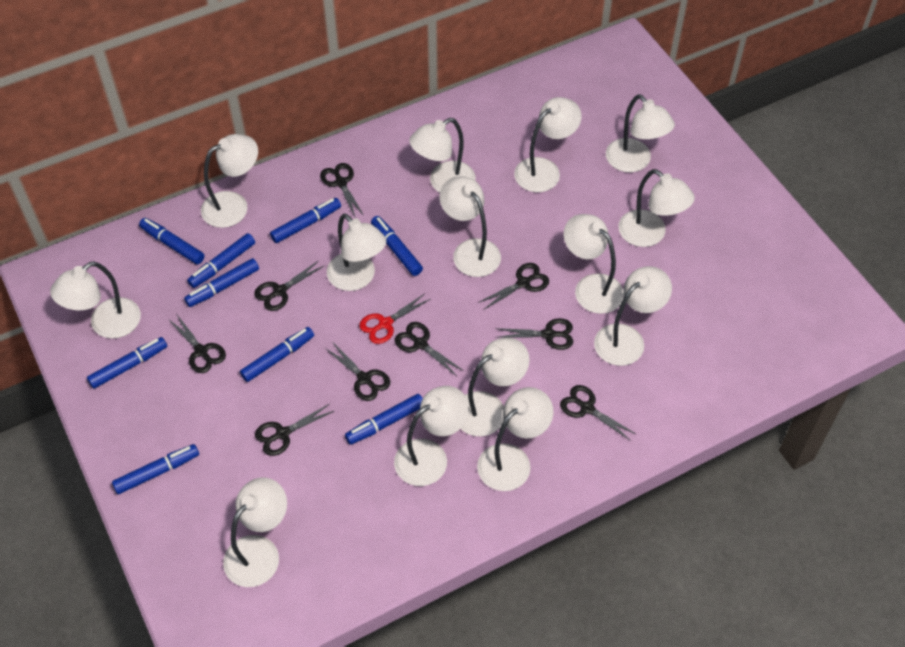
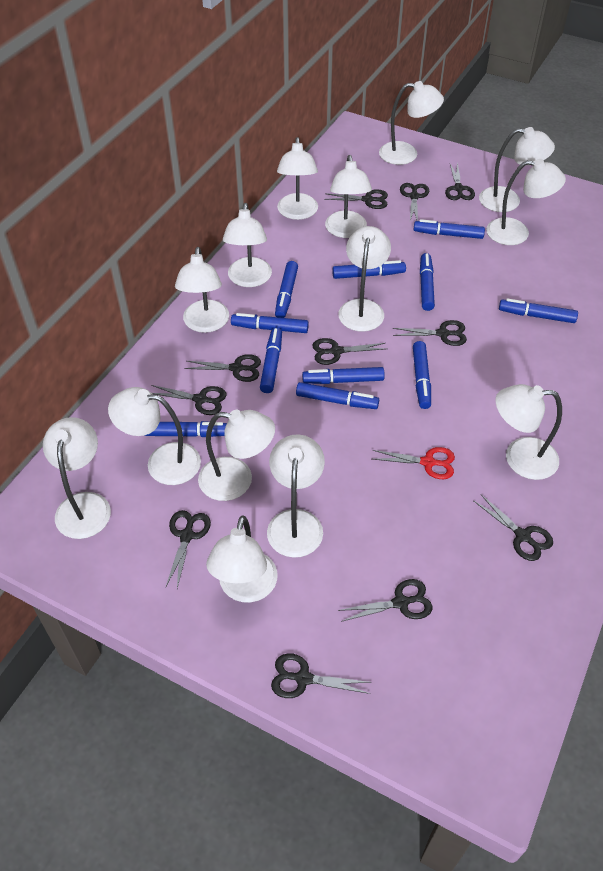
black scissors: 9 -> 11
blue marker: 9 -> 11

